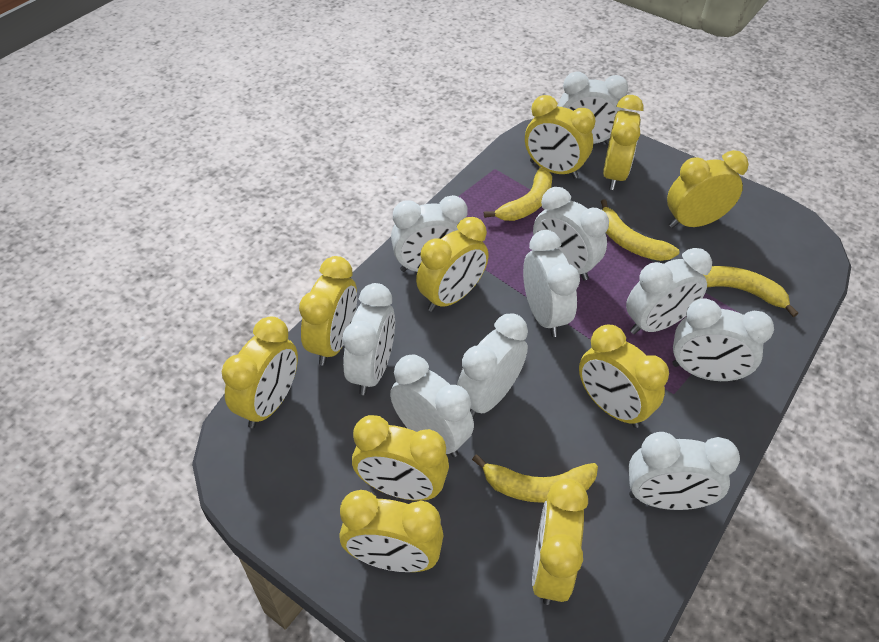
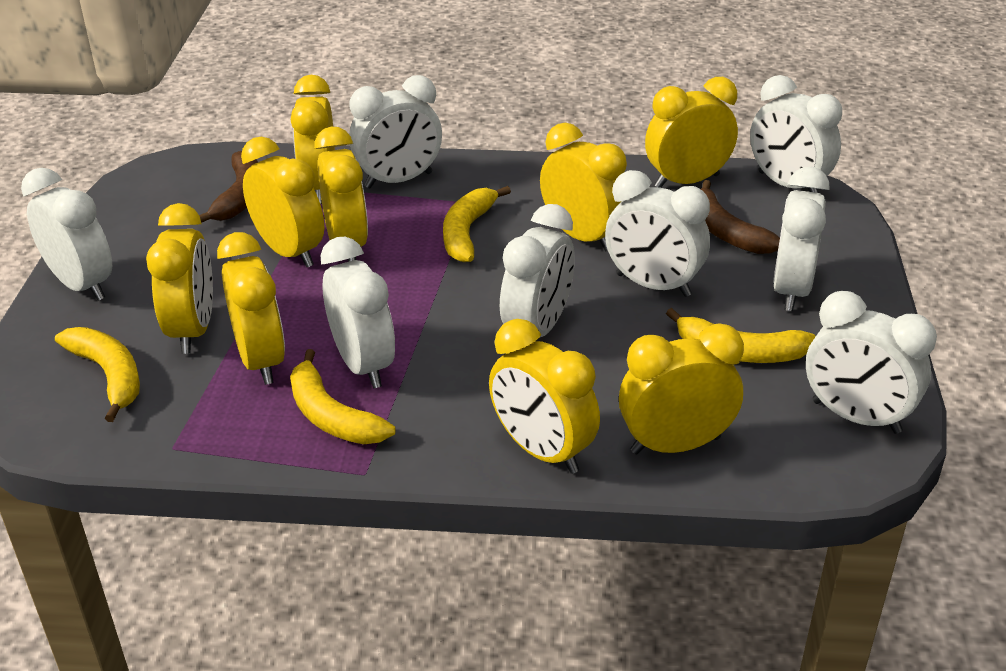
brown banana: 0 -> 2
white clock: 10 -> 8
yellow clock: 10 -> 9

